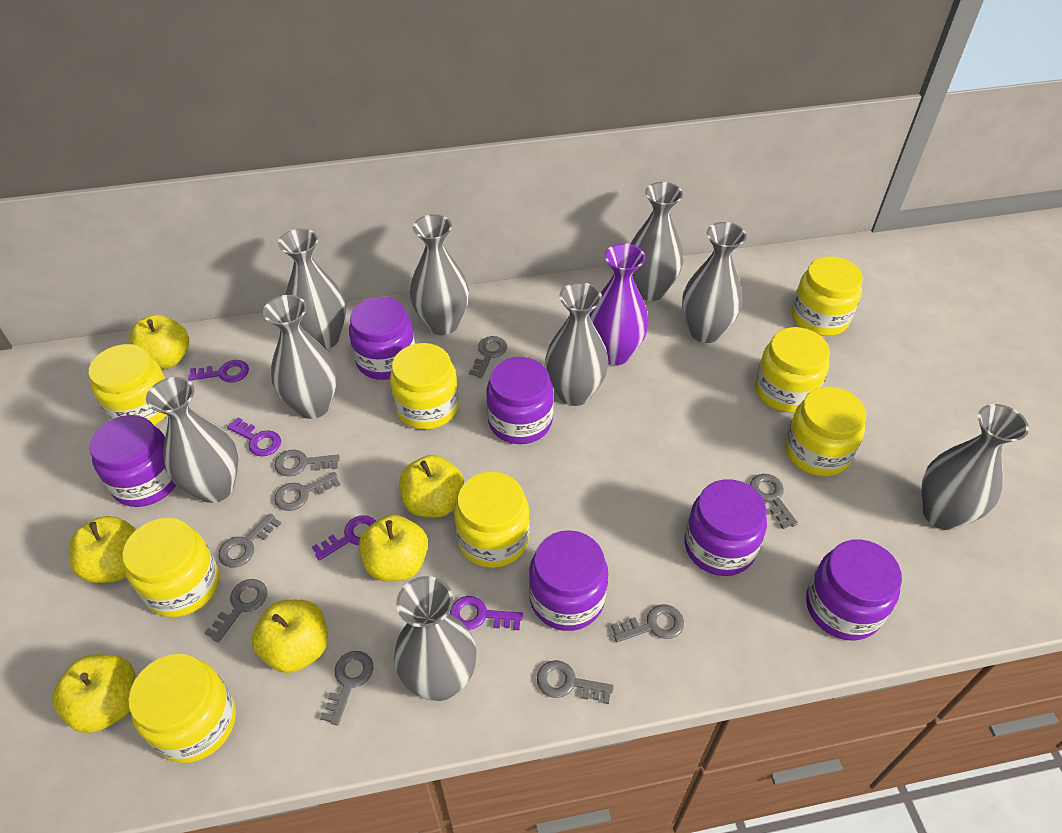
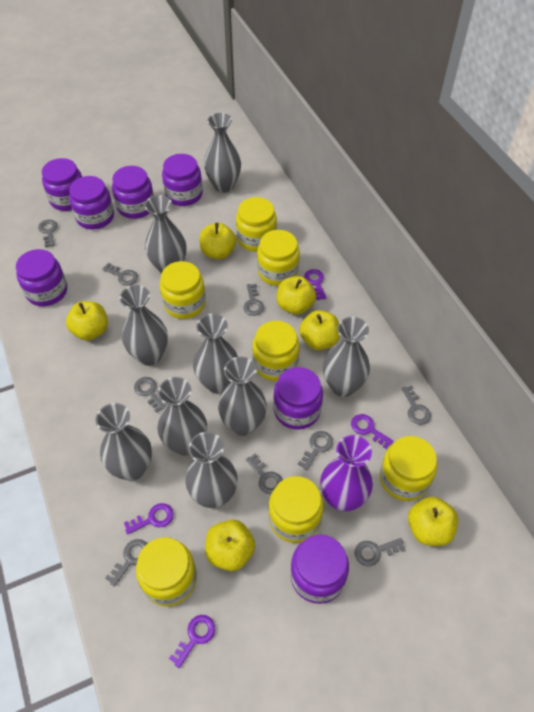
purple jar: 6 -> 7
yellow jar: 8 -> 7

